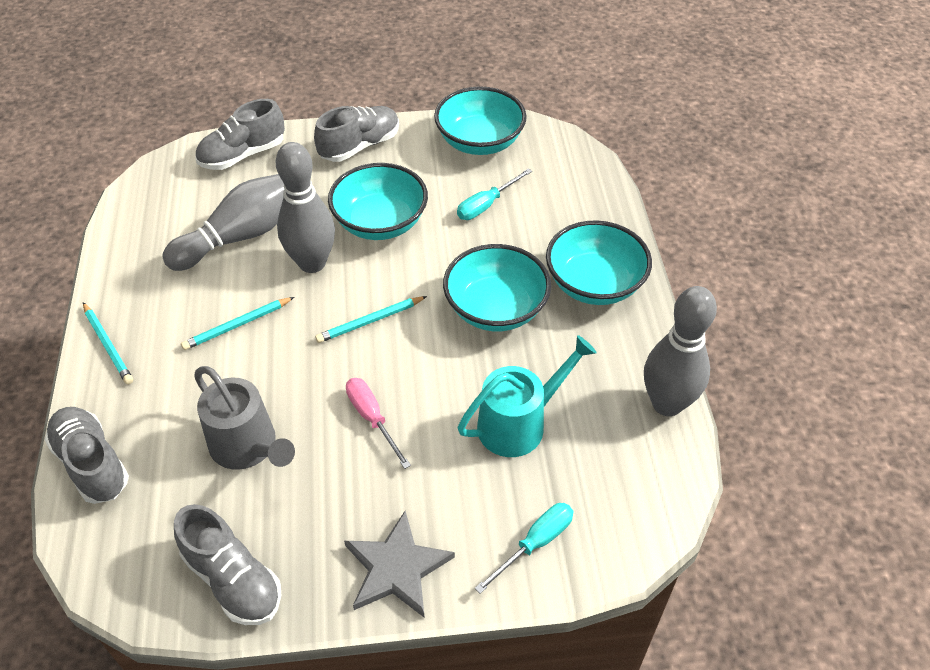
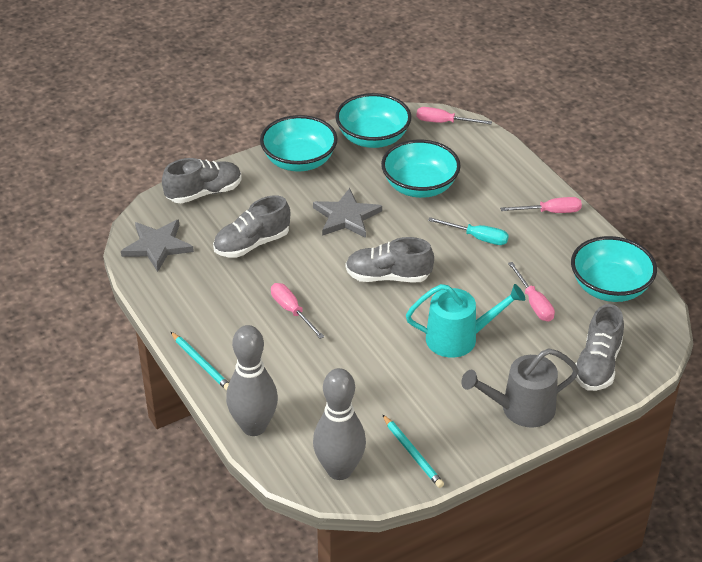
grey bowling pin: 3 -> 2
grey star: 1 -> 2
pink screwdriver: 1 -> 4
turquoise pencil: 3 -> 2
turquoise screwdriver: 2 -> 1

